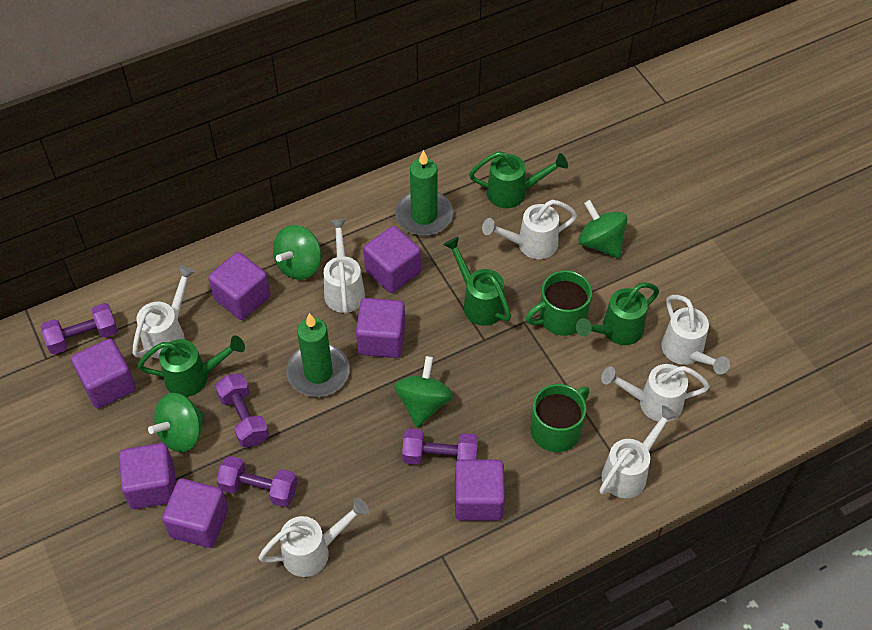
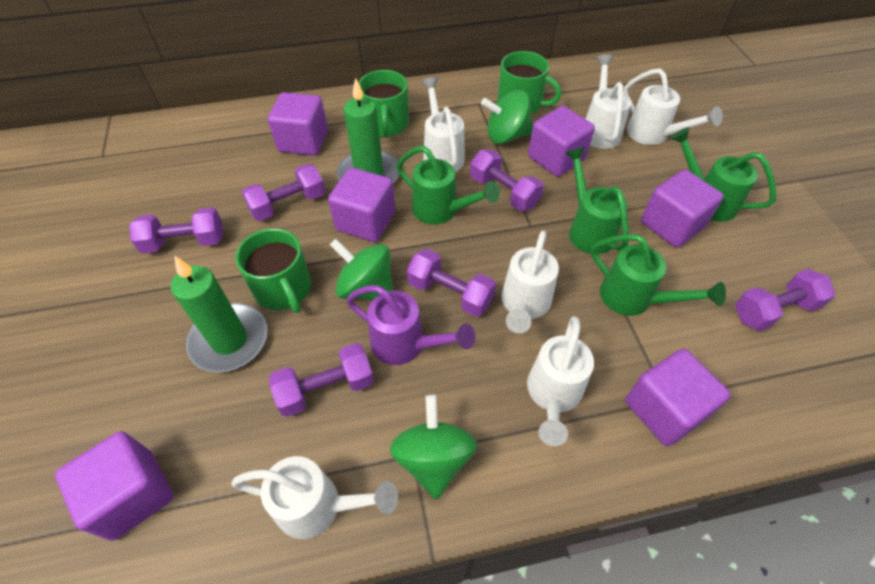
green mug: 2 -> 3
green spinning top: 4 -> 3
purple cube: 7 -> 6
purple dumbbell: 4 -> 6
purple watering can: 0 -> 1
white watering can: 7 -> 6

